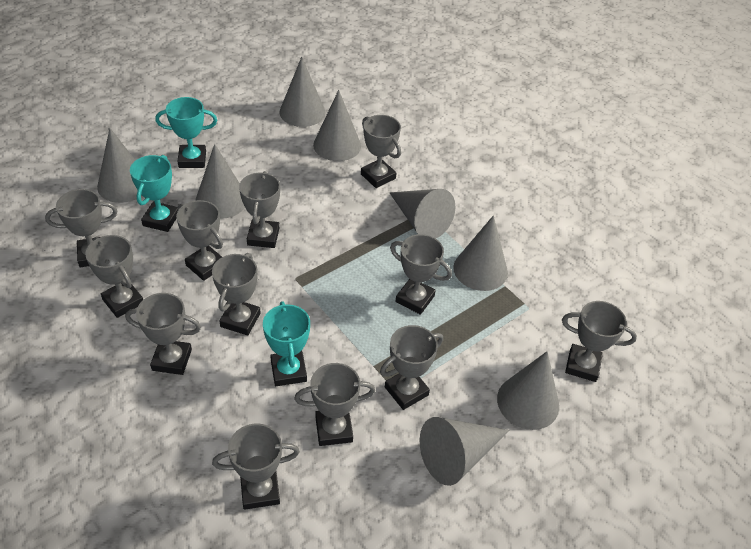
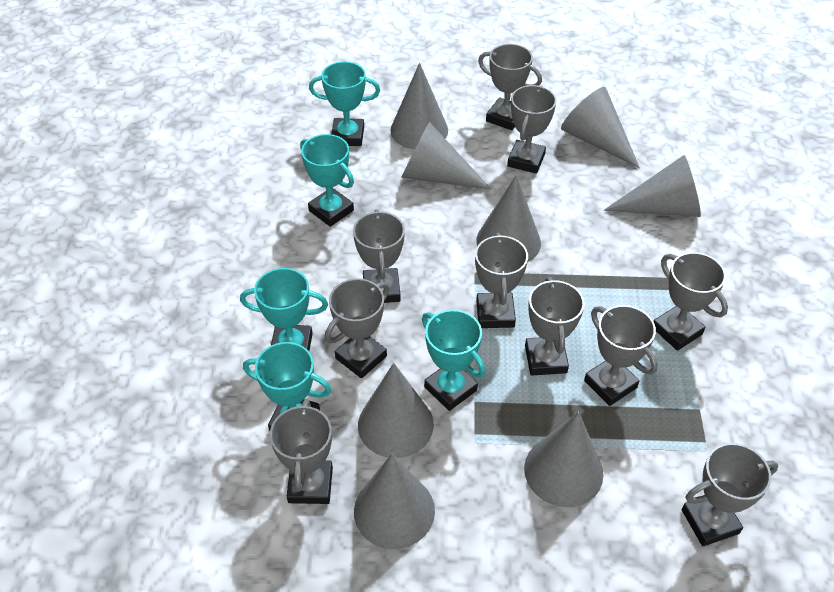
grey trophy: 12 -> 10
turquoise trophy: 3 -> 5

